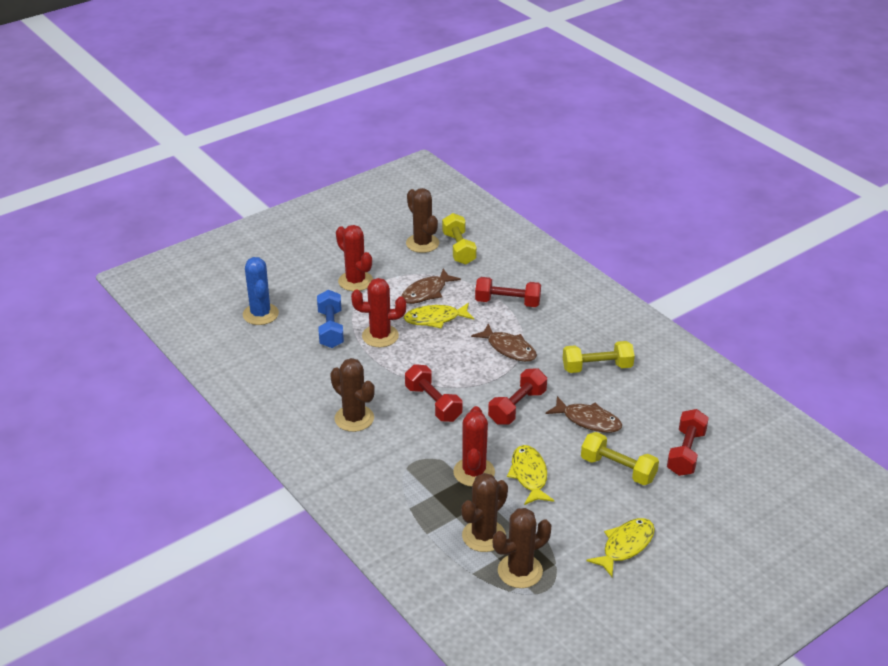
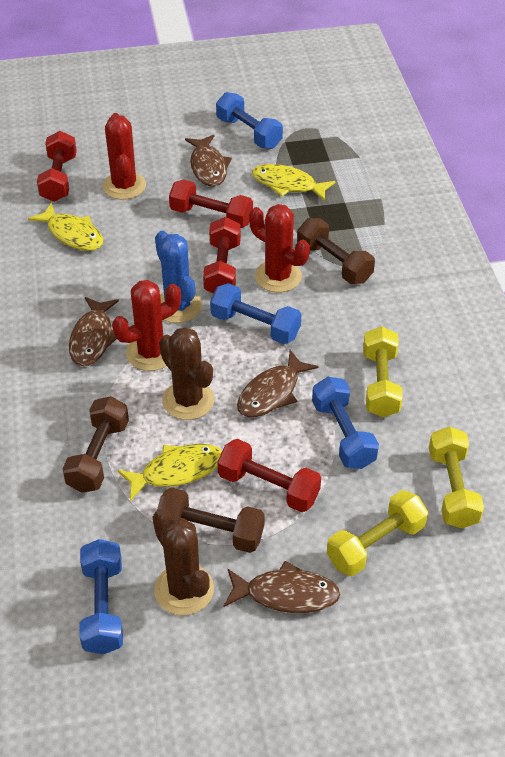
blue dumbbell: 1 -> 4
brown cactus: 4 -> 2
brown dumbbell: 0 -> 3
brown fish: 3 -> 4

